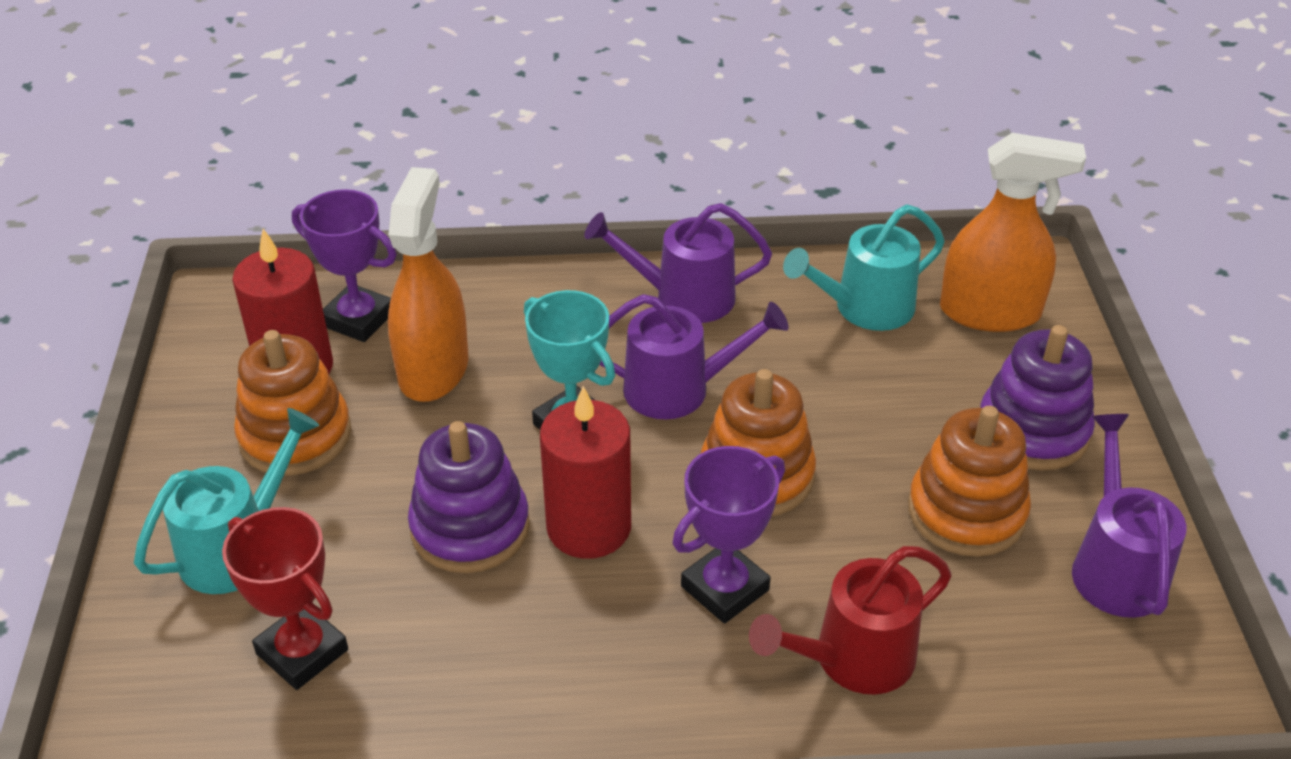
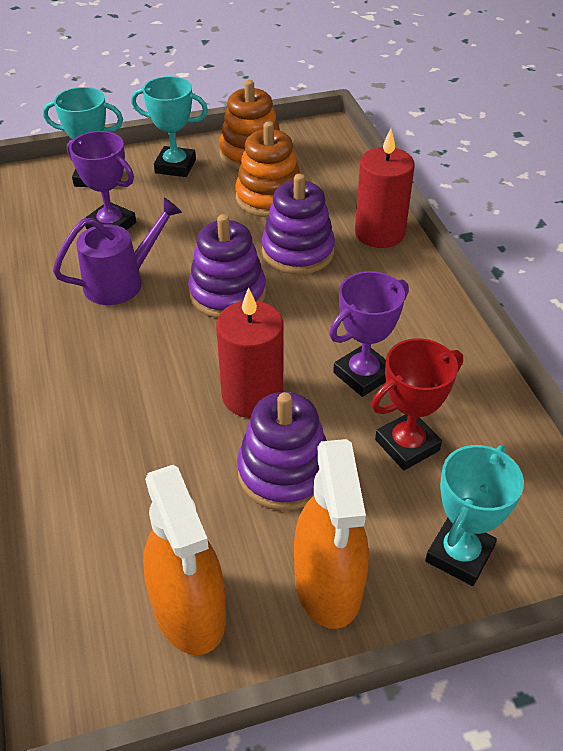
orange stacking toy: 3 -> 2
purple stacking toy: 2 -> 3
purple watering can: 3 -> 1
red watering can: 1 -> 0
turquoise trophy: 1 -> 3
turquoise watering can: 2 -> 0

